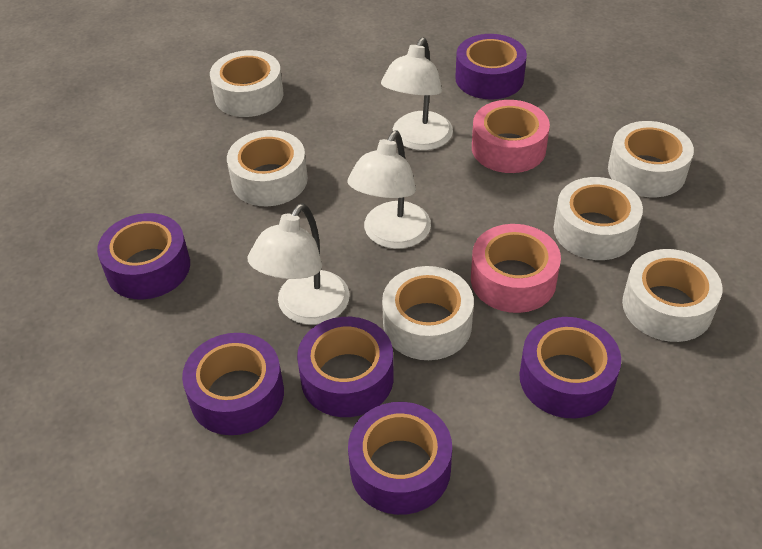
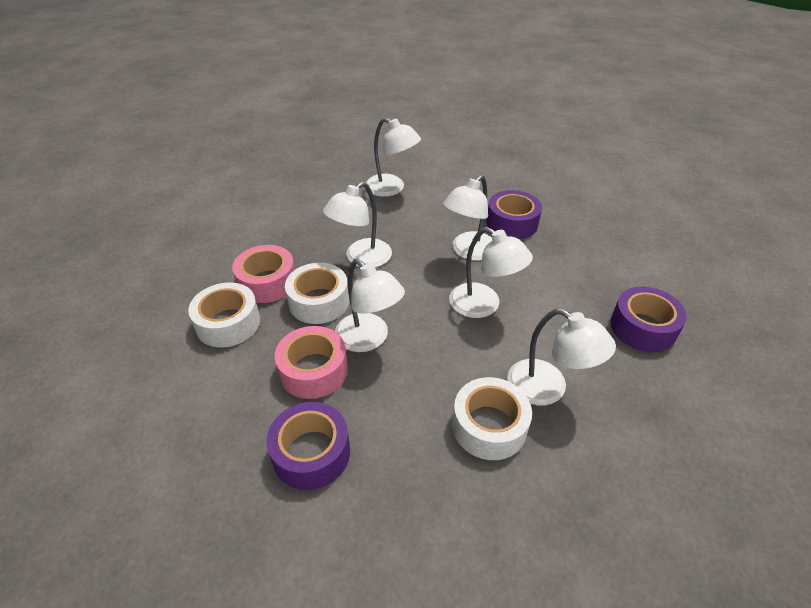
purple tape: 6 -> 3
white lamp: 3 -> 6
white tape: 6 -> 3

